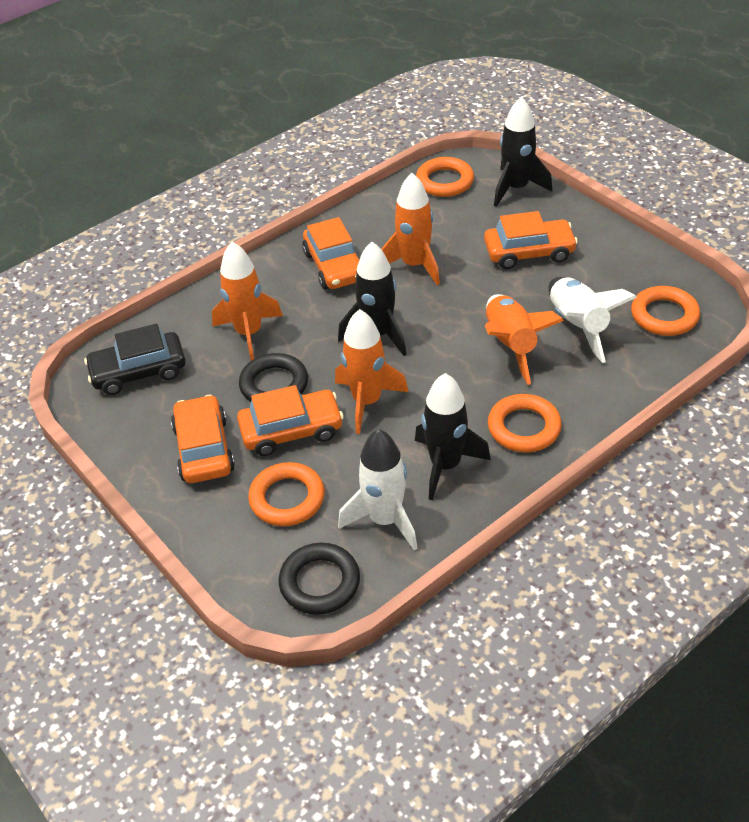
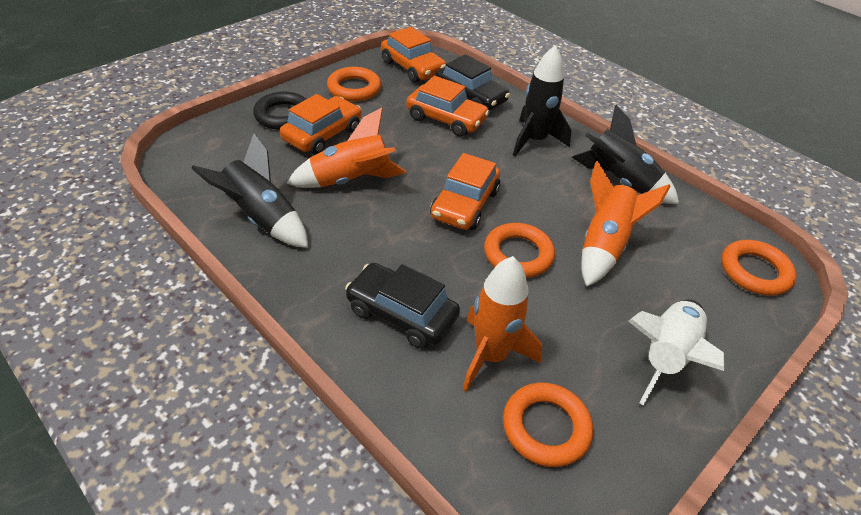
black car: 1 -> 2
black ring: 2 -> 1
orange rocket: 4 -> 3
white rocket: 2 -> 1

